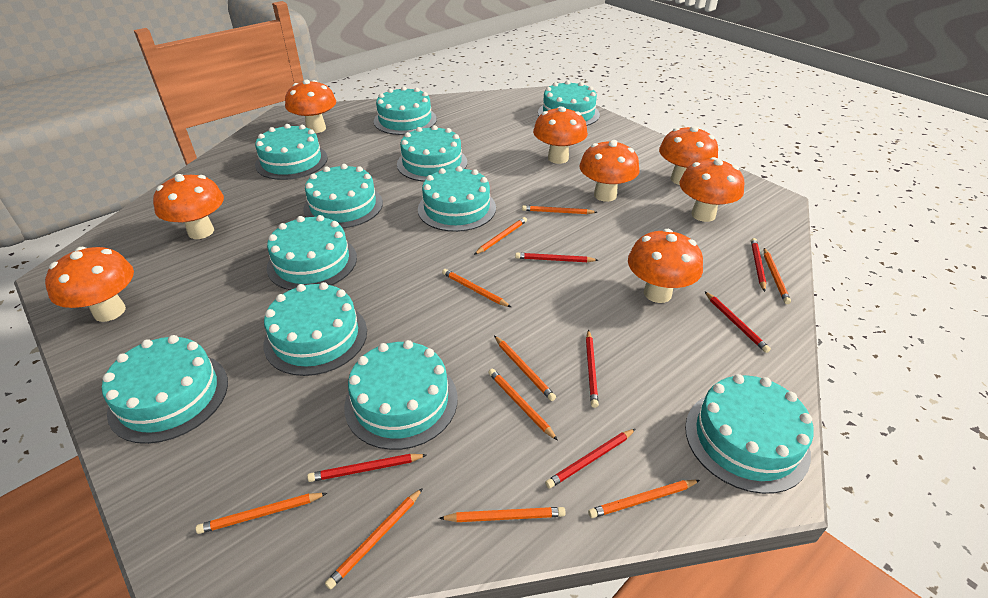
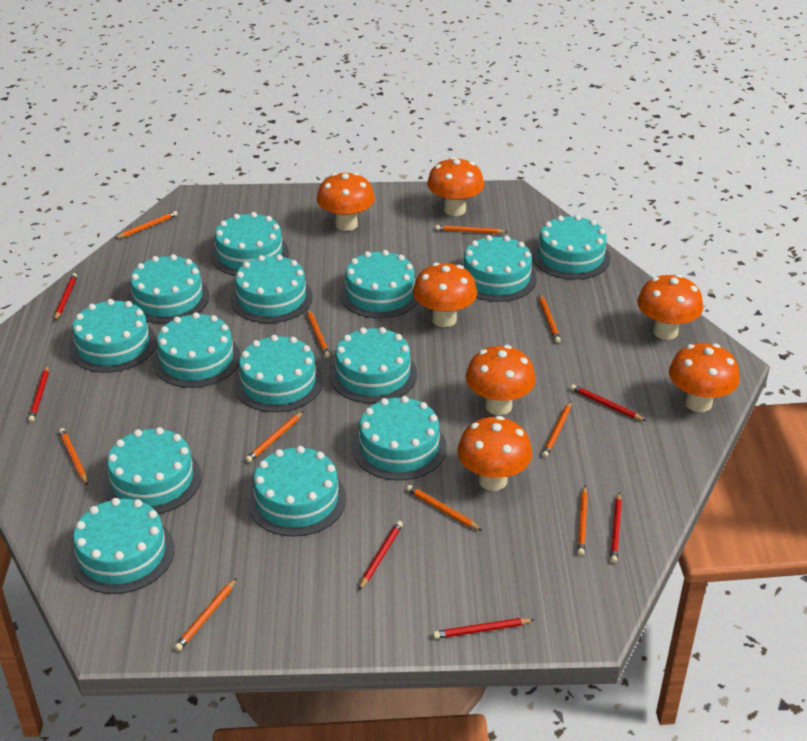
orange mushroom: 8 -> 7
turquoise cake: 11 -> 14

